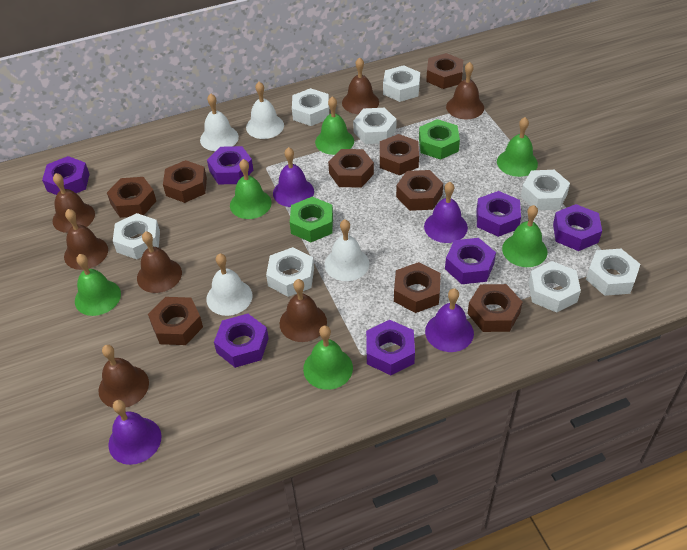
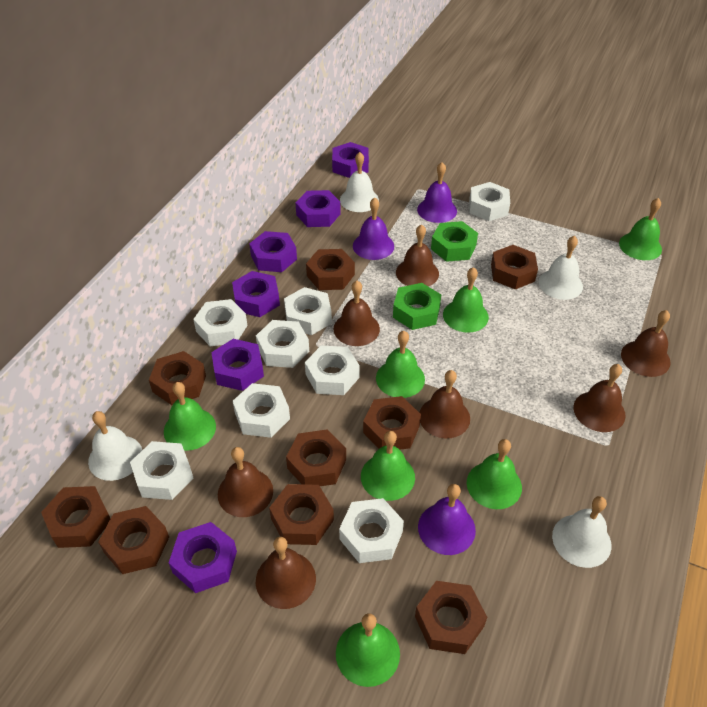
green bell: 6 -> 7
purple bell: 4 -> 3
purple nut: 7 -> 6

